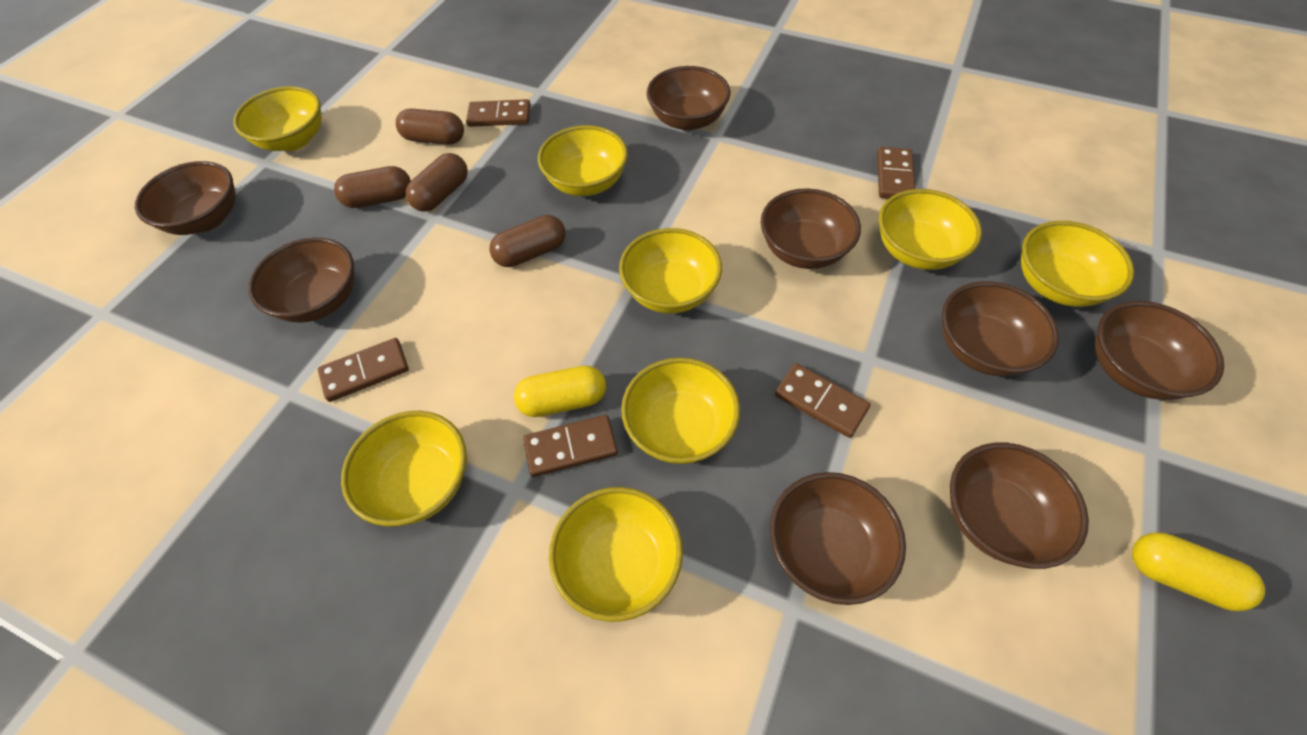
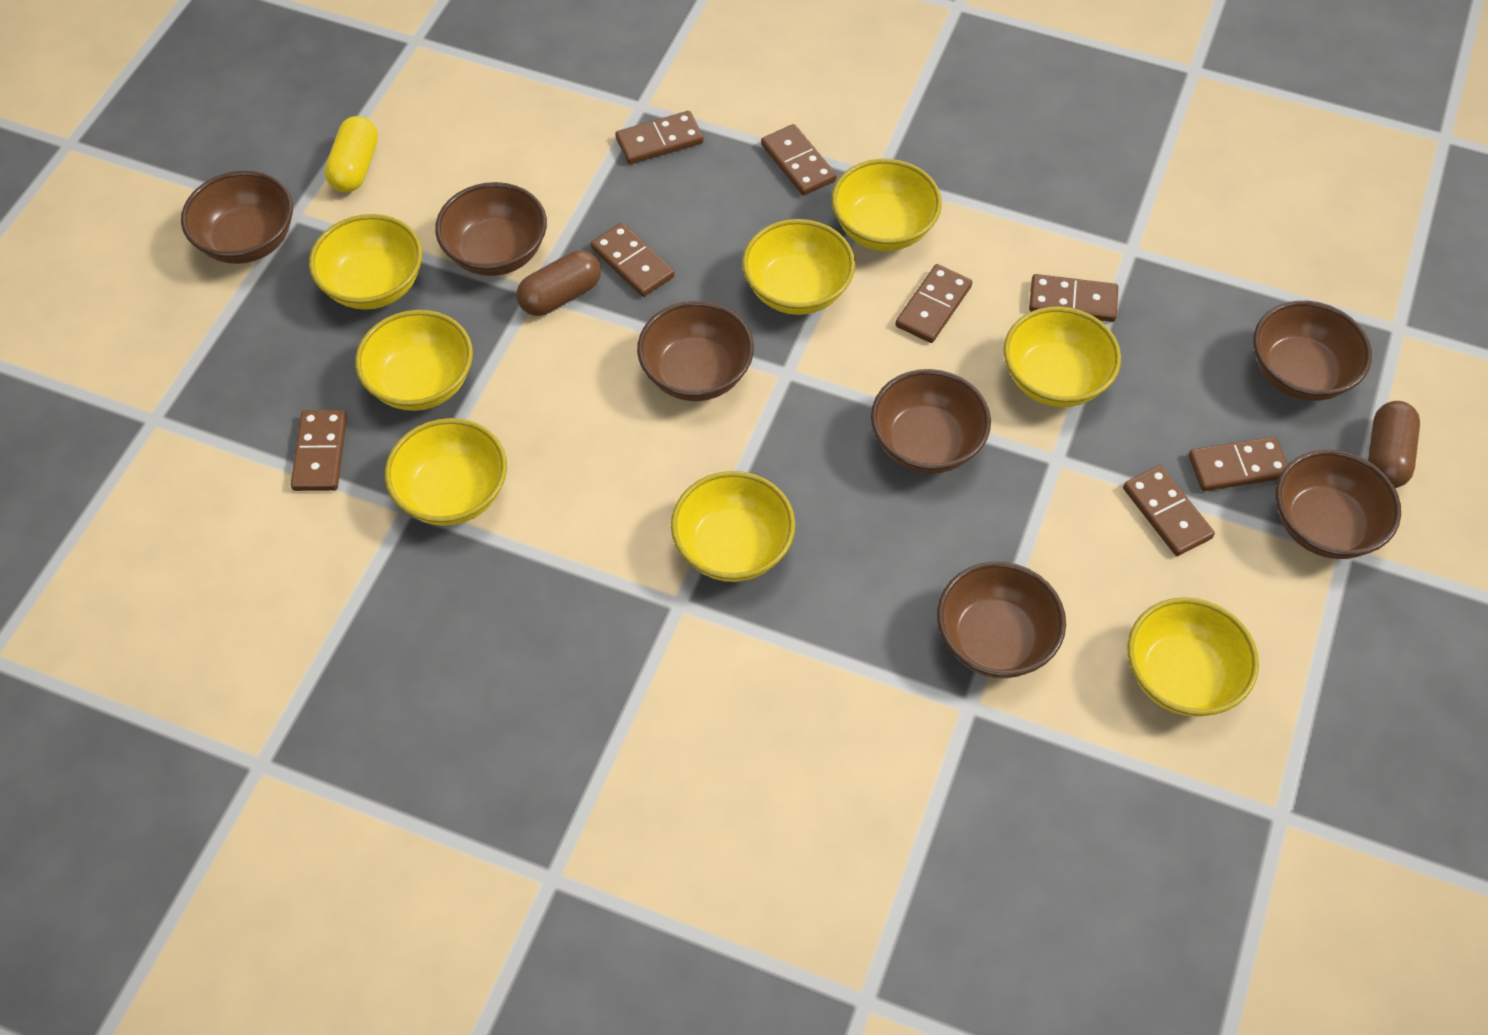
brown bowl: 8 -> 7
brown capsule: 4 -> 2
brown domino: 5 -> 8
yellow capsule: 2 -> 1

